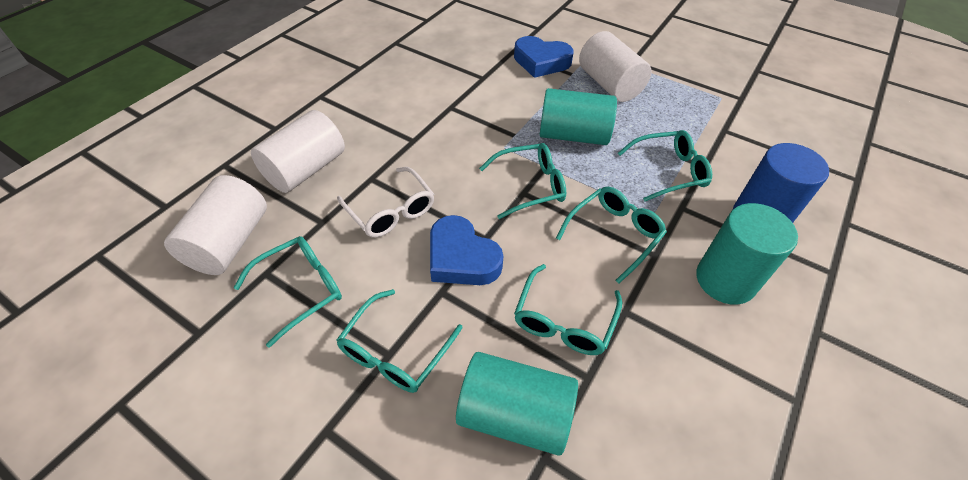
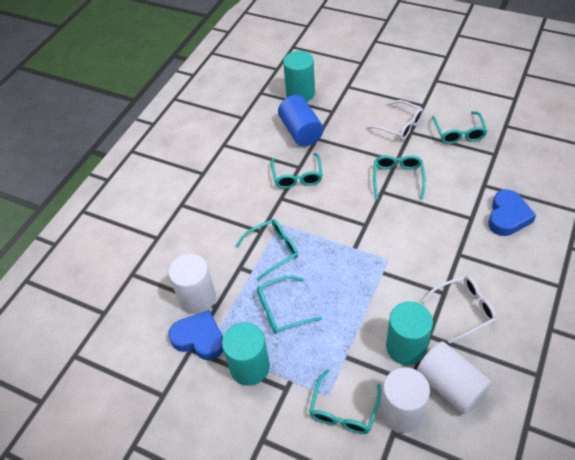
white glasses: 1 -> 2

